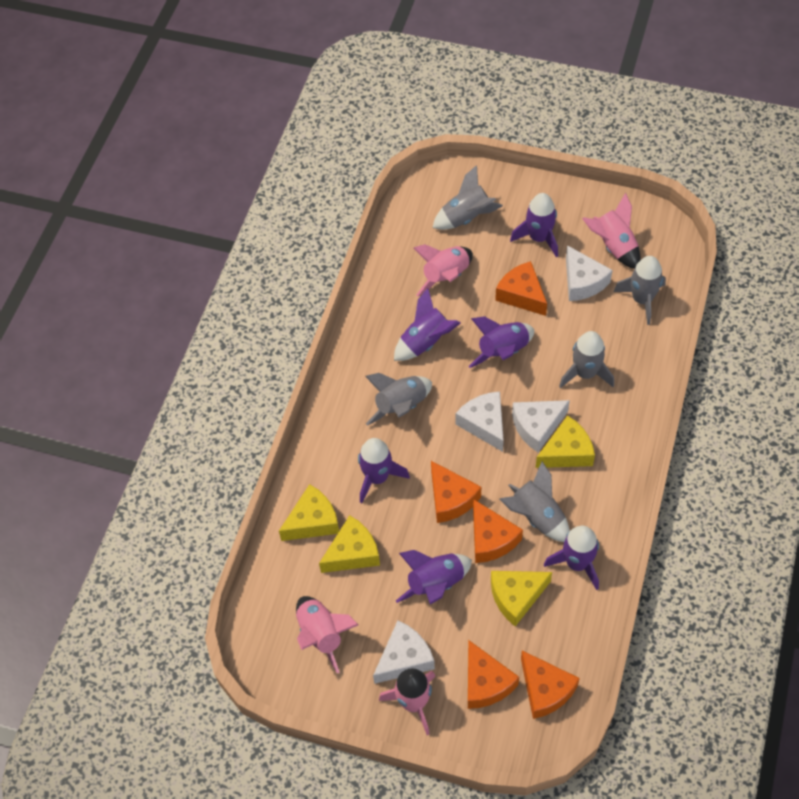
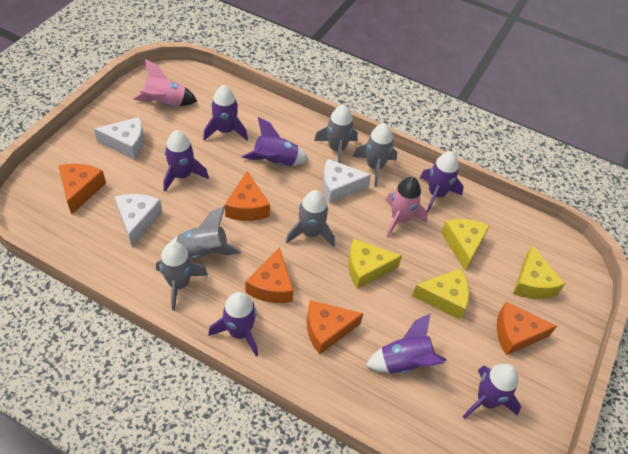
pink rocket: 4 -> 2
purple rocket: 6 -> 7
white cheese: 4 -> 3

